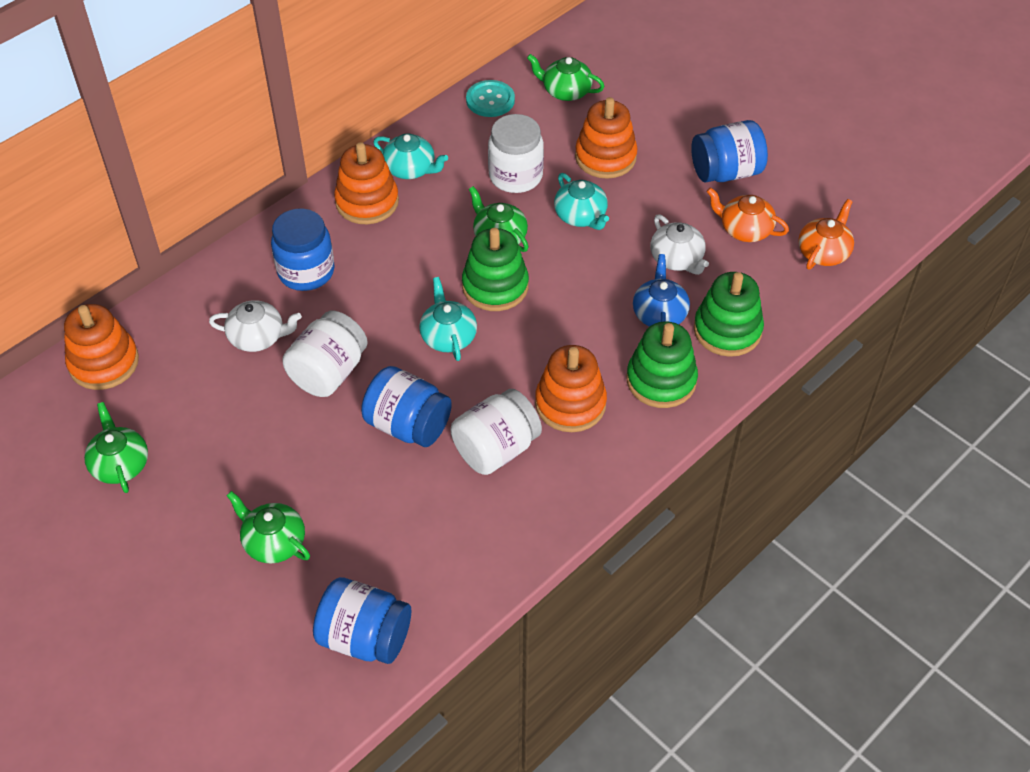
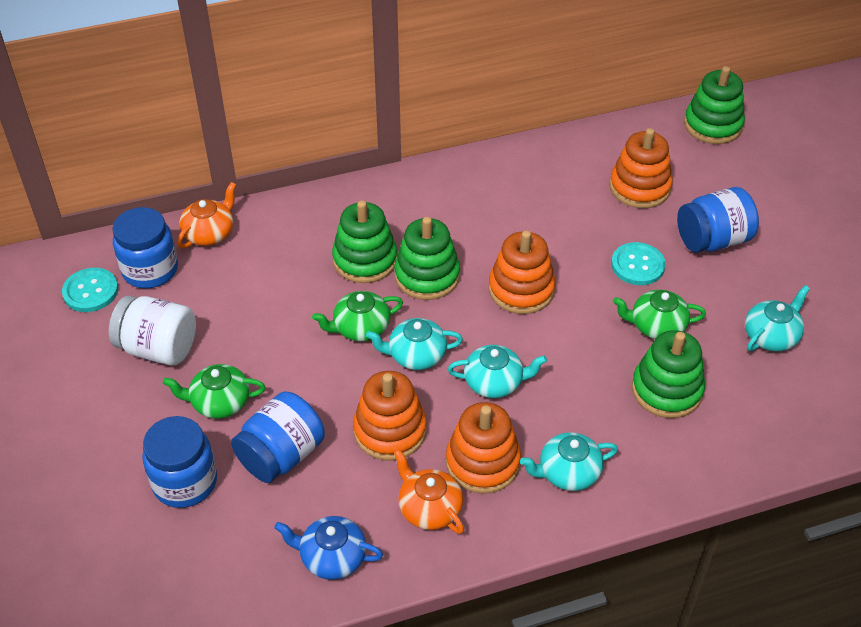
green stacking toy: 3 -> 4
green teapot: 4 -> 3
turquoise button: 1 -> 2
turquoise teapot: 3 -> 4
white jar: 3 -> 1
white teapot: 2 -> 0

